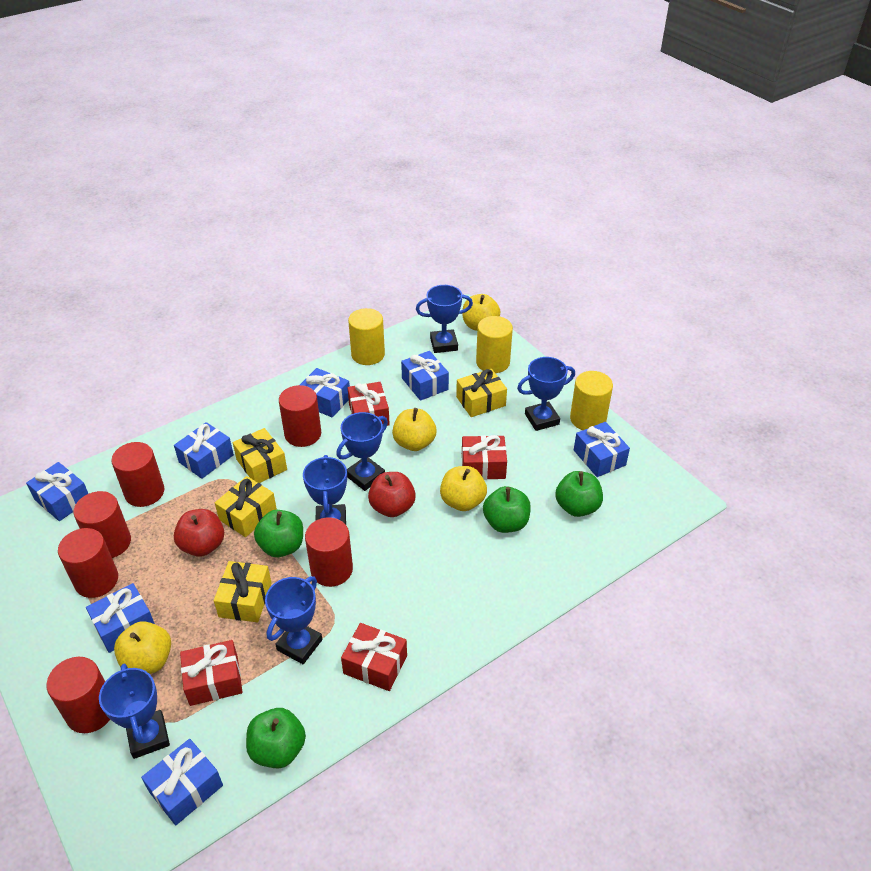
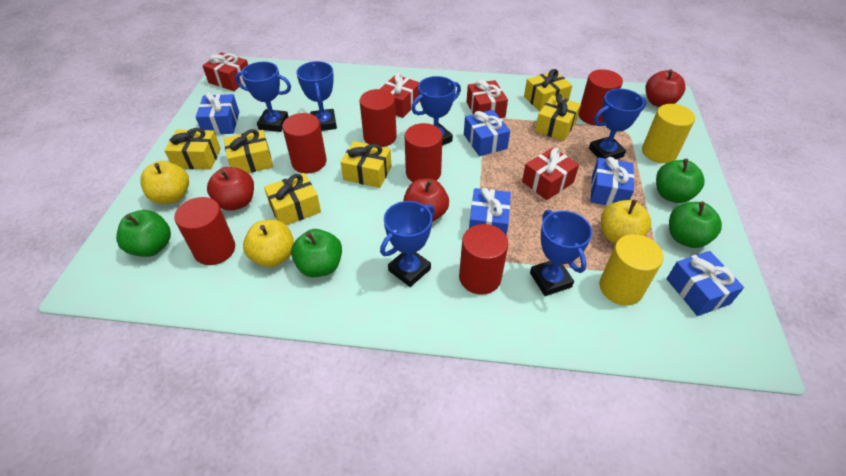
blue gift: 7 -> 5
red apple: 2 -> 3
yellow apple: 4 -> 3
yellow cylinder: 3 -> 2
yellow gift: 4 -> 6

